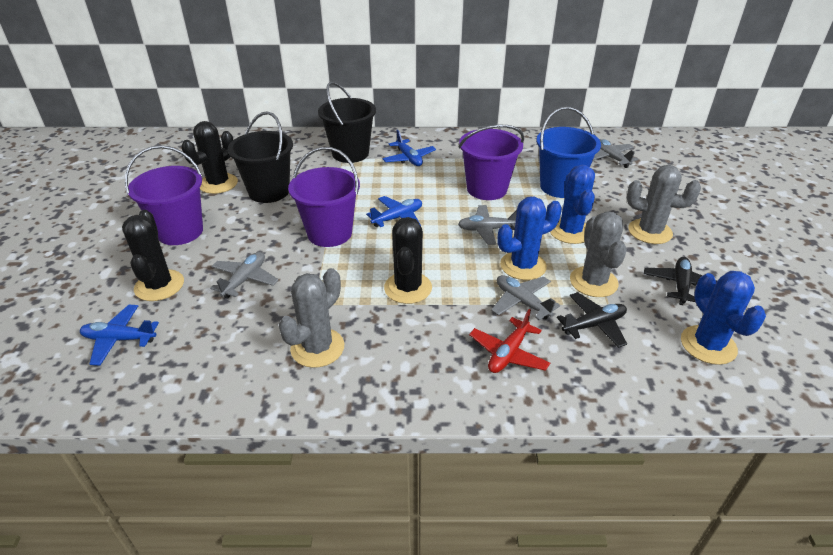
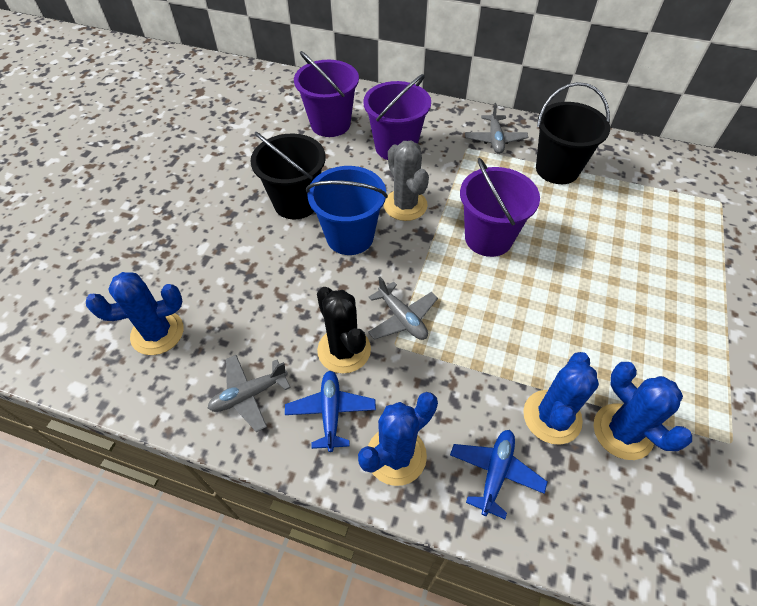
black cactus: 3 -> 1
black plane: 2 -> 0
blue cactus: 3 -> 4
blue plane: 3 -> 2
grey cactus: 3 -> 1
grey plane: 4 -> 3
red plane: 1 -> 0

